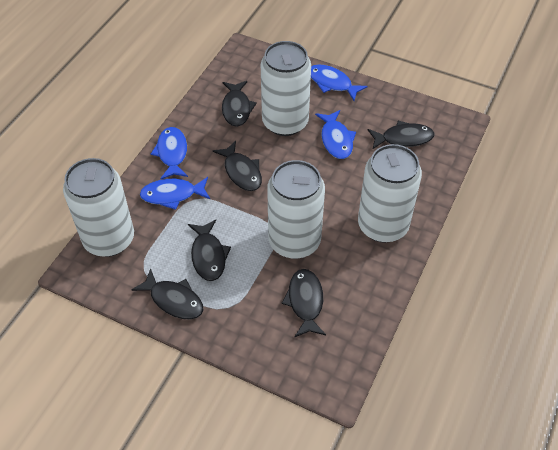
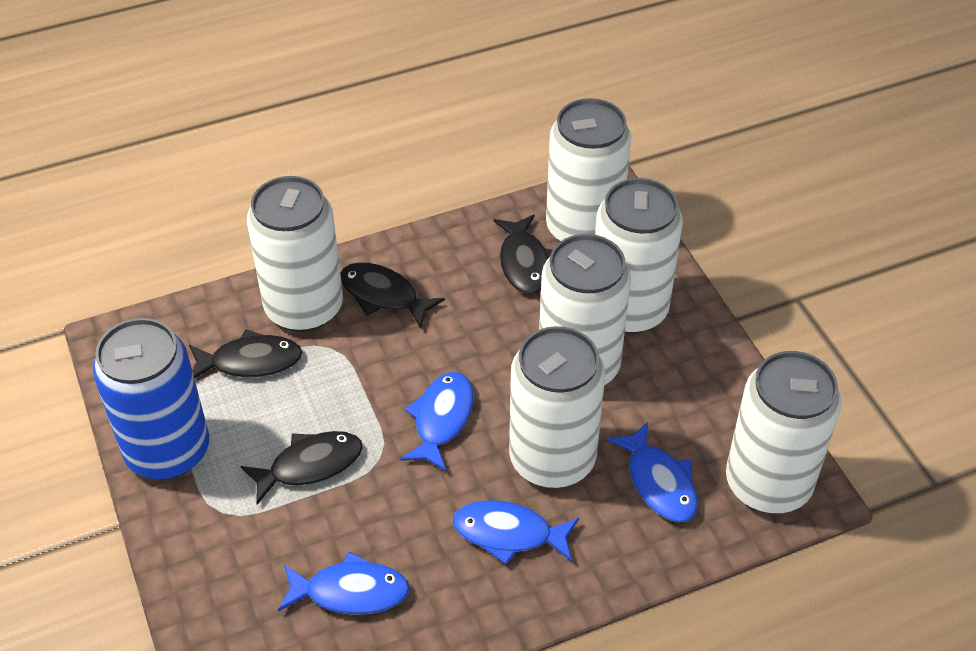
black fish: 6 -> 4
blue can: 0 -> 1
white can: 4 -> 6

